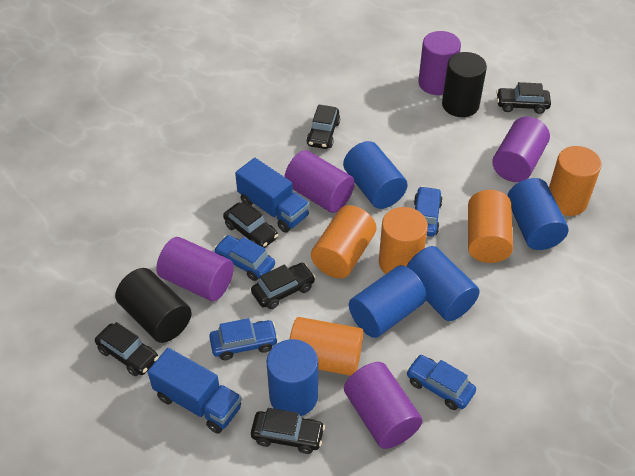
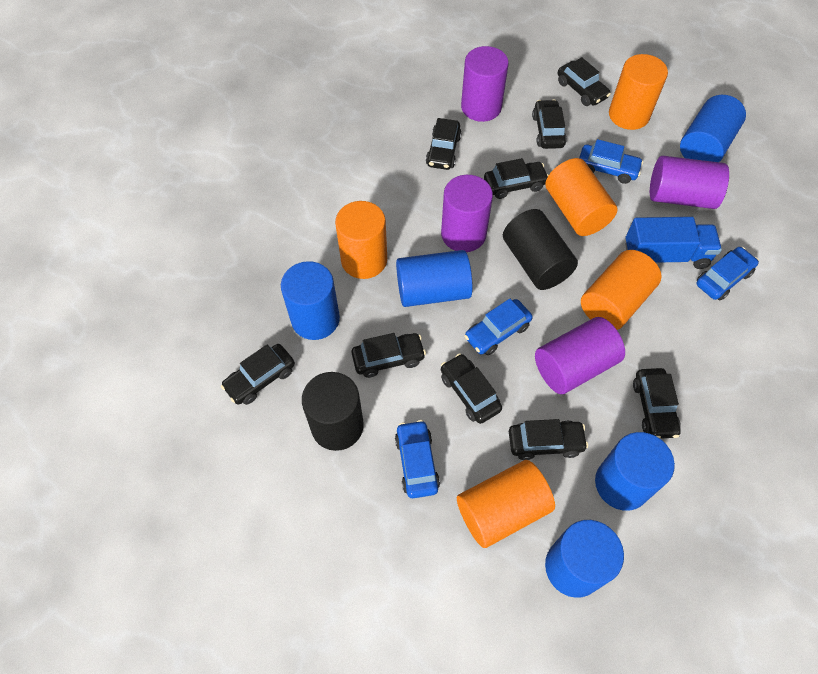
black car: 6 -> 9
blue truck: 2 -> 1
purple cylinder: 5 -> 4

